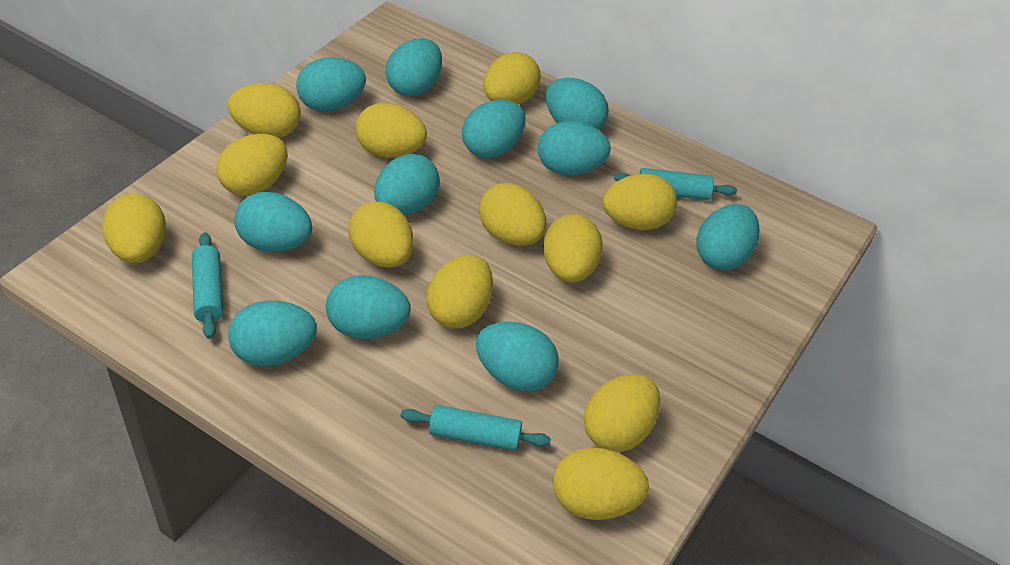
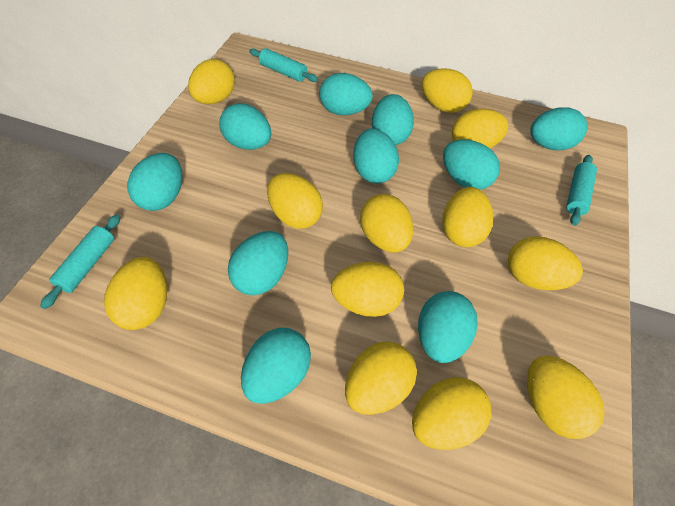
turquoise egg: 11 -> 10

